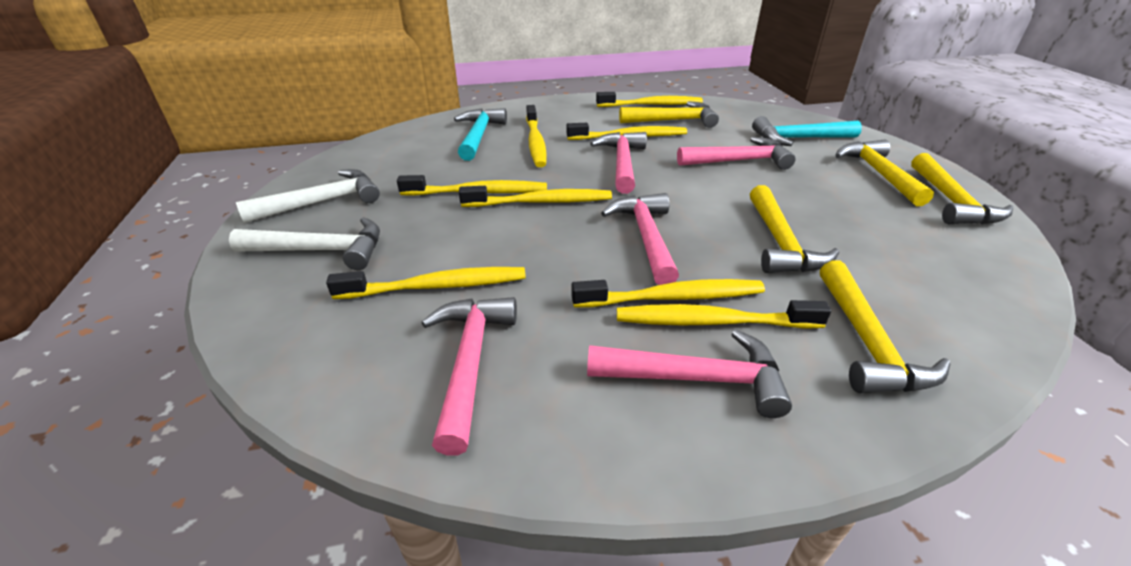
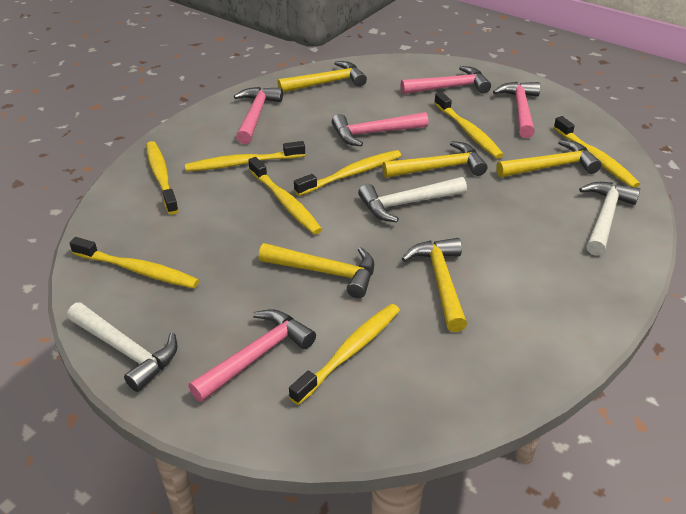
turquoise hammer: 2 -> 0
white hammer: 2 -> 3

